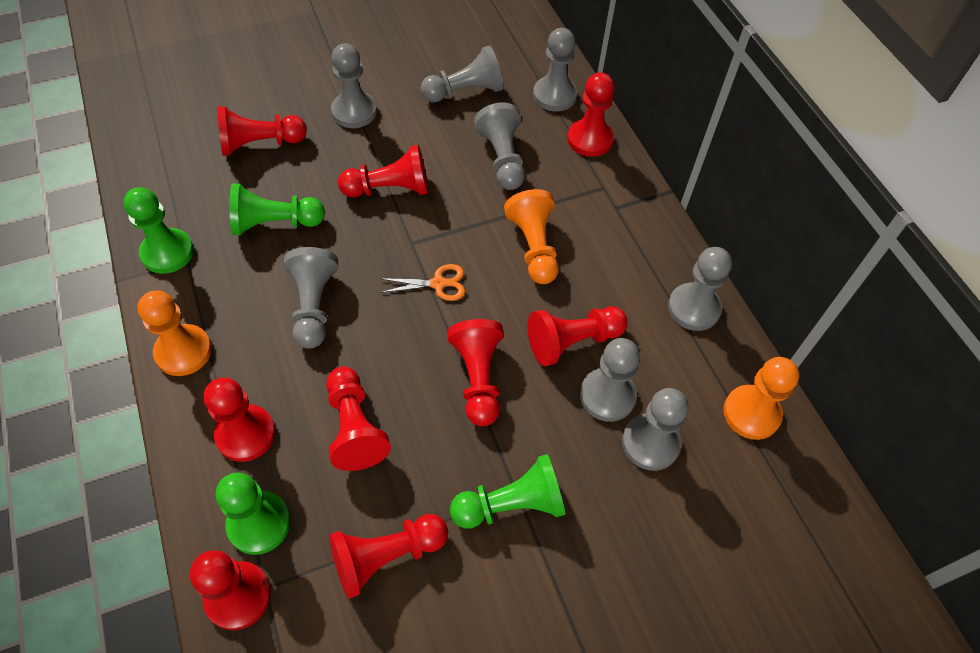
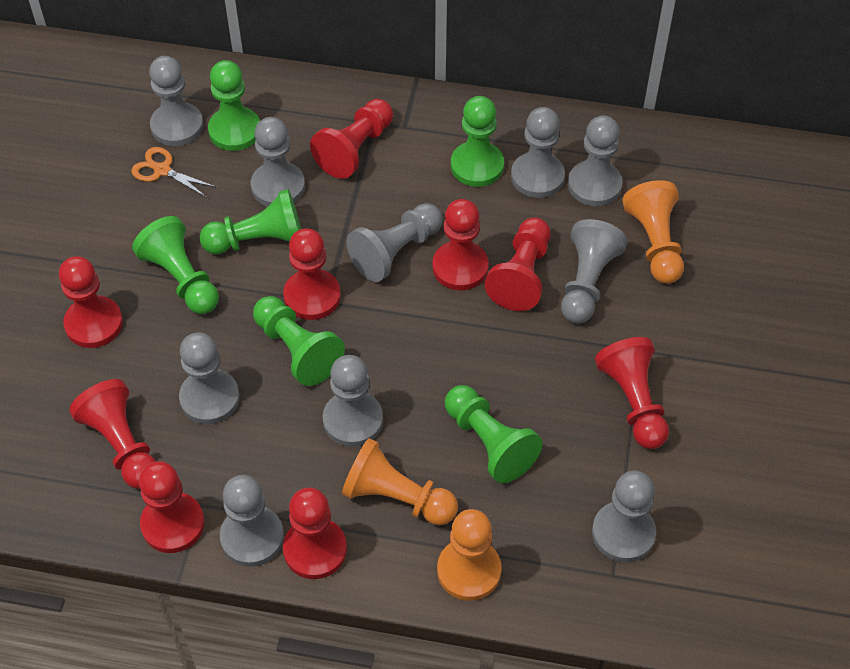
green pawn: 4 -> 6
grey pawn: 8 -> 10

